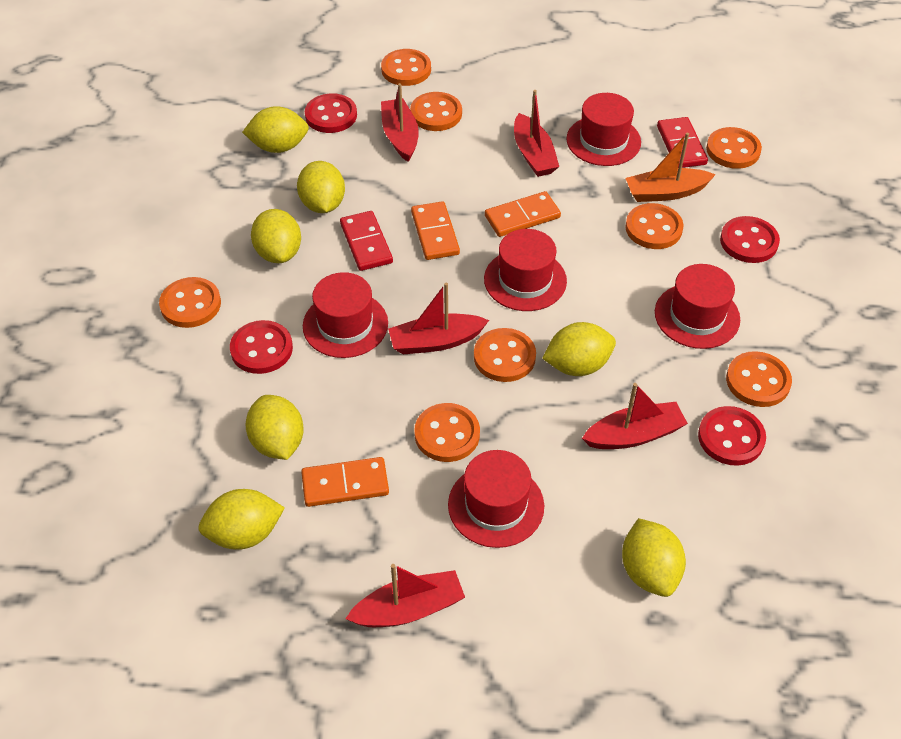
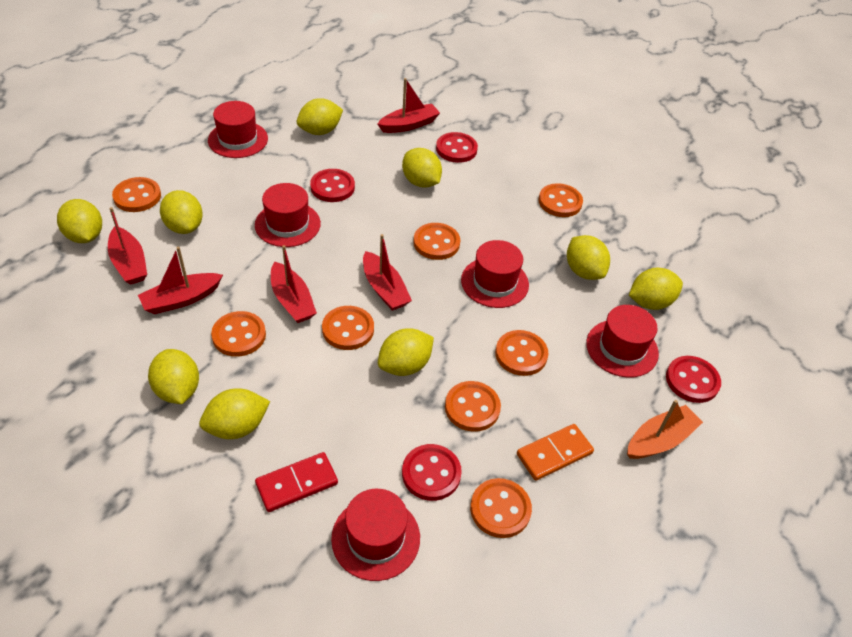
orange domino: 3 -> 1
red domino: 2 -> 1
yellow lemon: 7 -> 9

